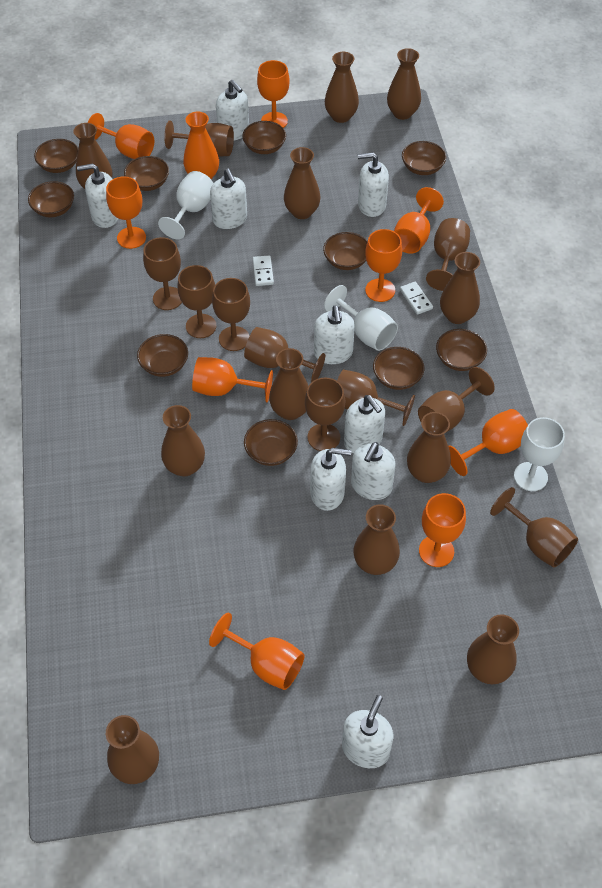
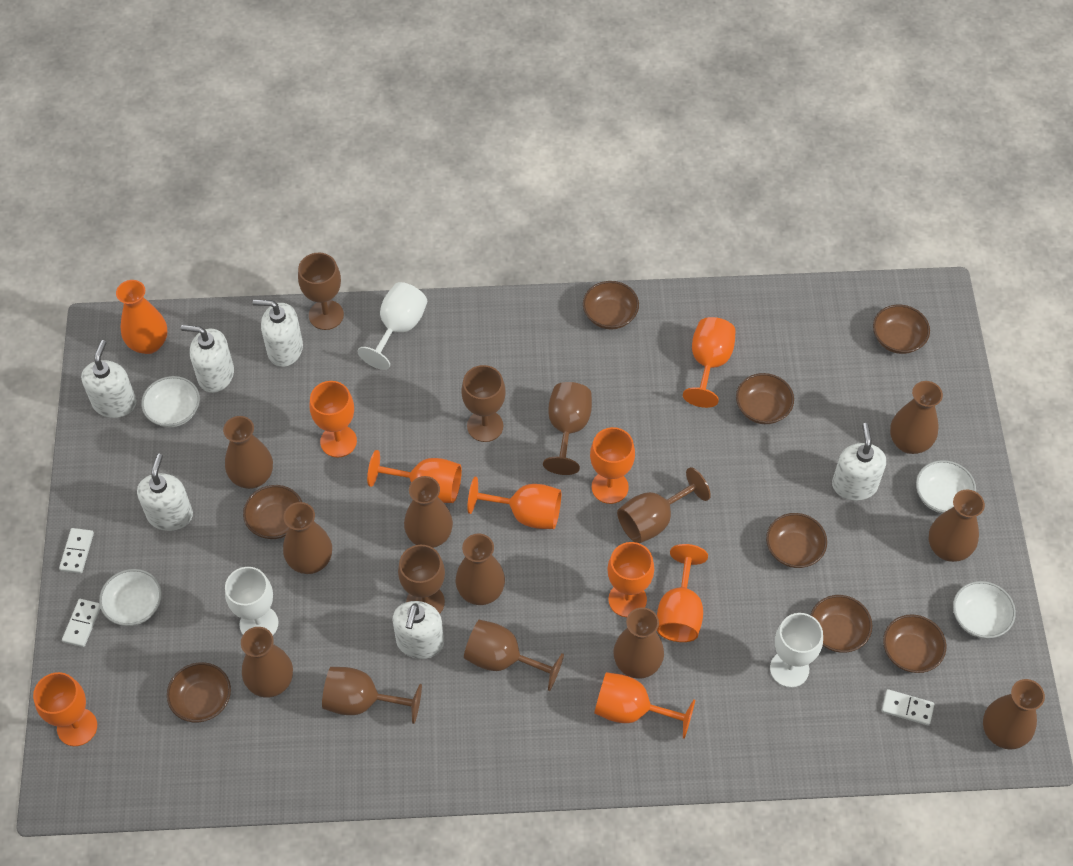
brown bowl: 10 -> 8
brown goblet: 10 -> 7
brown vase: 11 -> 9
white bowl: 0 -> 4
white domino: 2 -> 3
white soap dispenser: 9 -> 6

